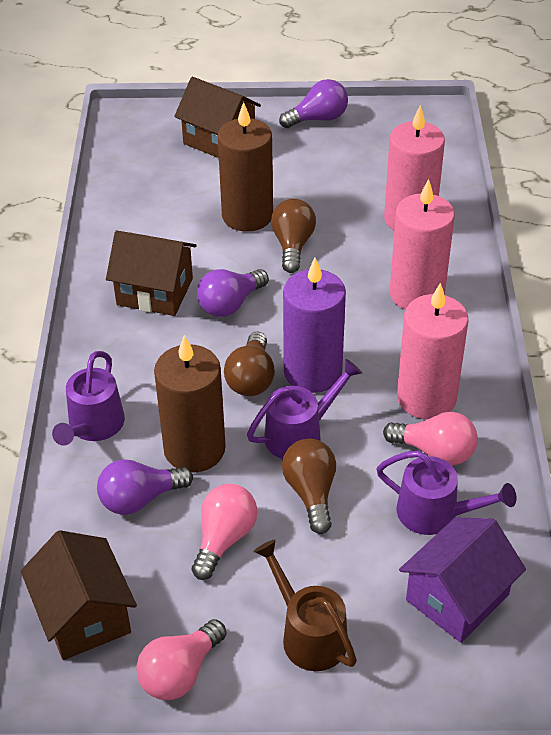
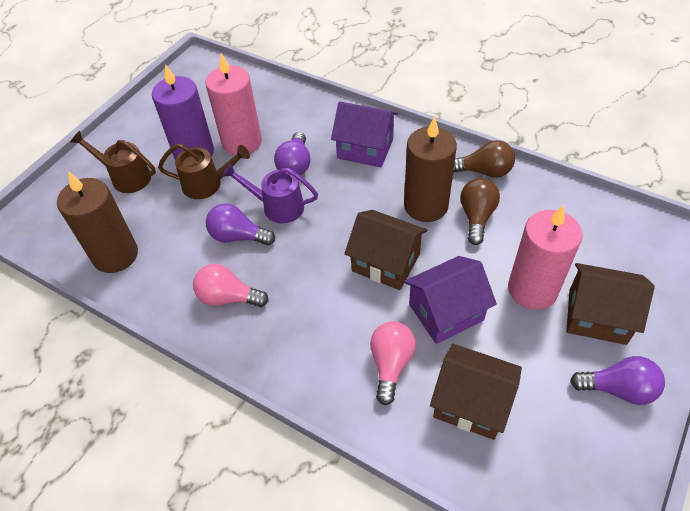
brown light bulb: 3 -> 2
brown watering can: 1 -> 2
pink candle: 3 -> 2
pink light bulb: 3 -> 2
purple house: 1 -> 2
purple watering can: 3 -> 1

